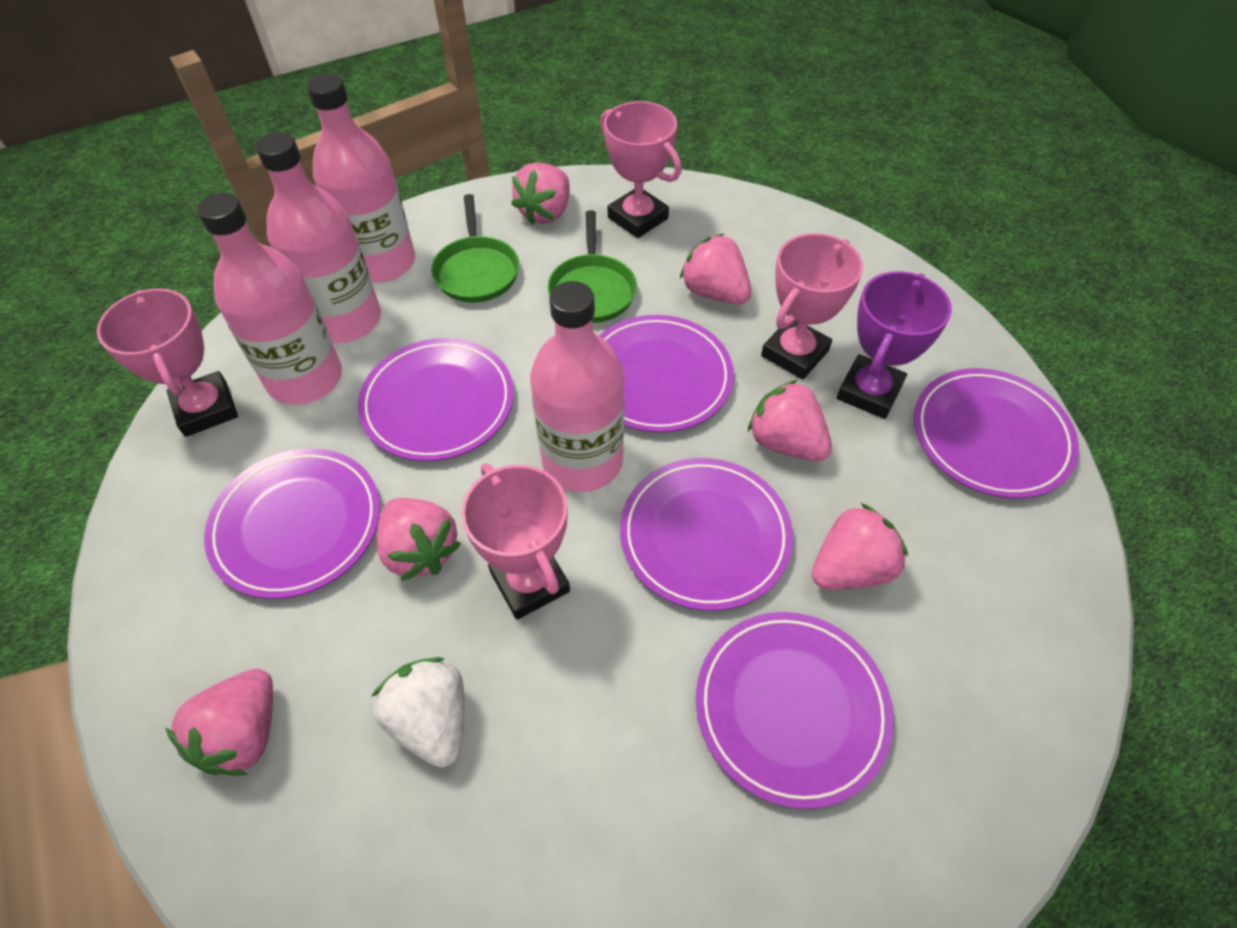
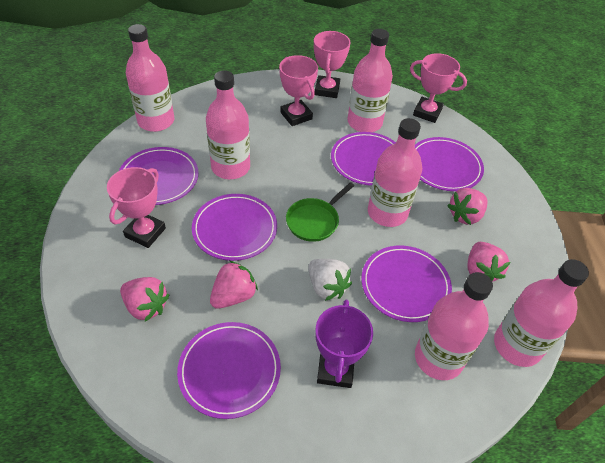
green pan: 2 -> 1
pink bottle: 4 -> 6
pink strawberry: 6 -> 4

